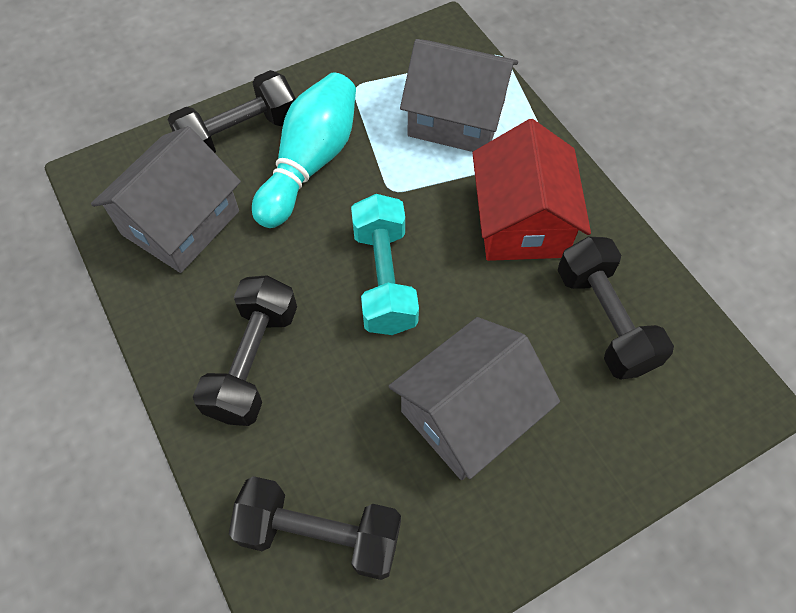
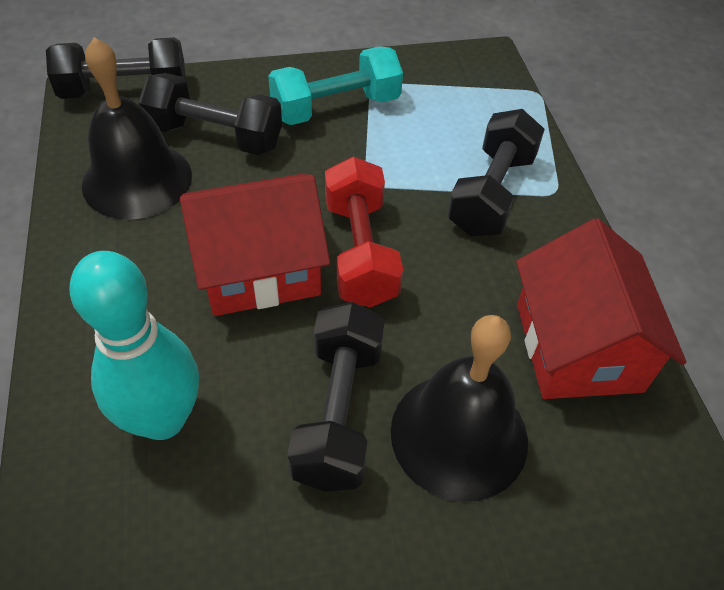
black bell: 0 -> 2
grey house: 3 -> 0
red dumbbell: 0 -> 1
red house: 1 -> 2

